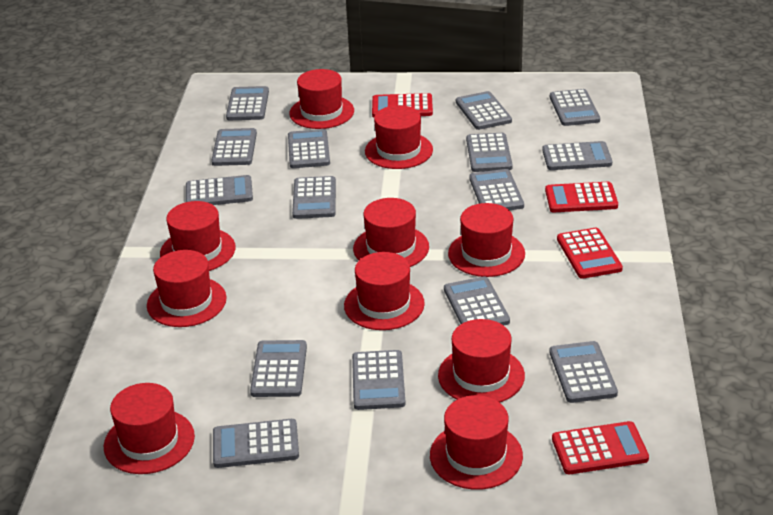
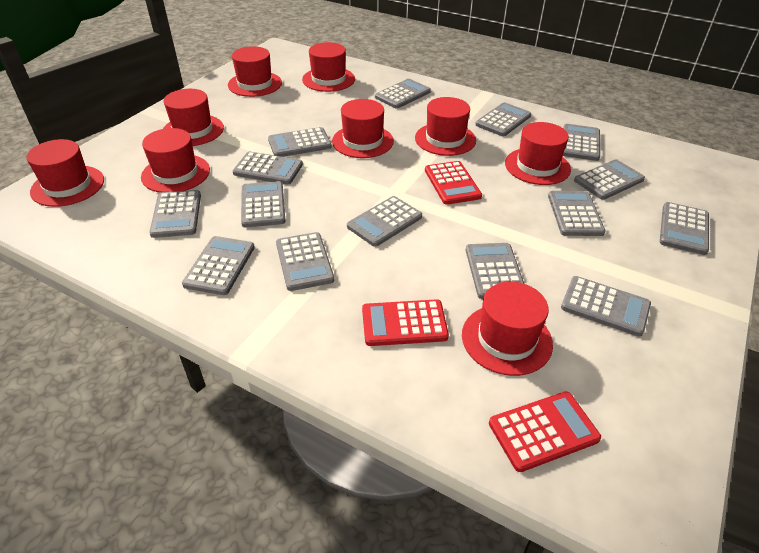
red calculator: 4 -> 3
red hat: 10 -> 9

